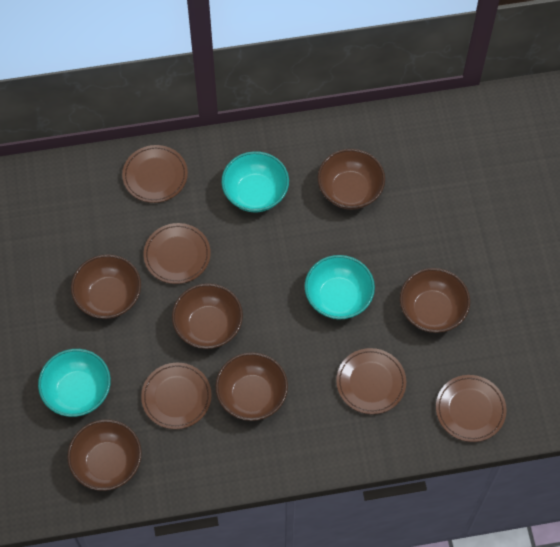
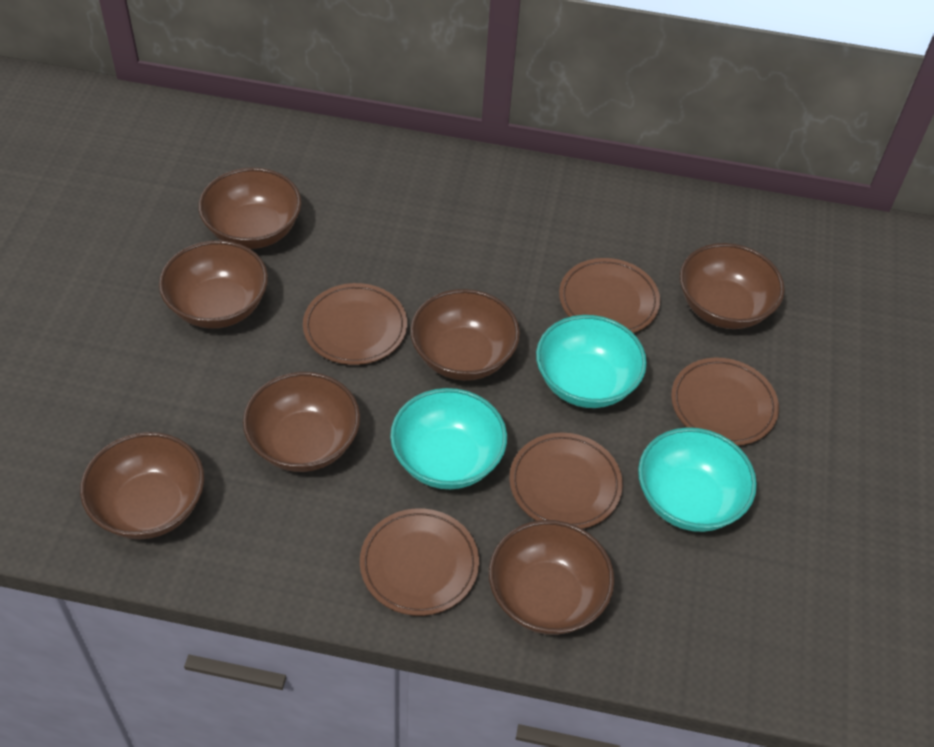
brown bowl: 6 -> 7

